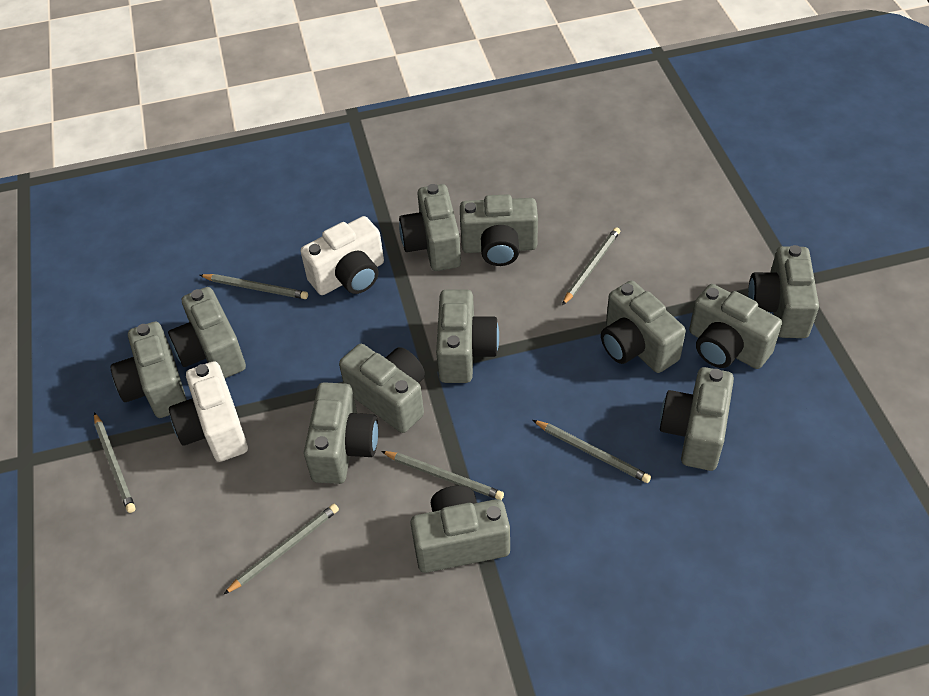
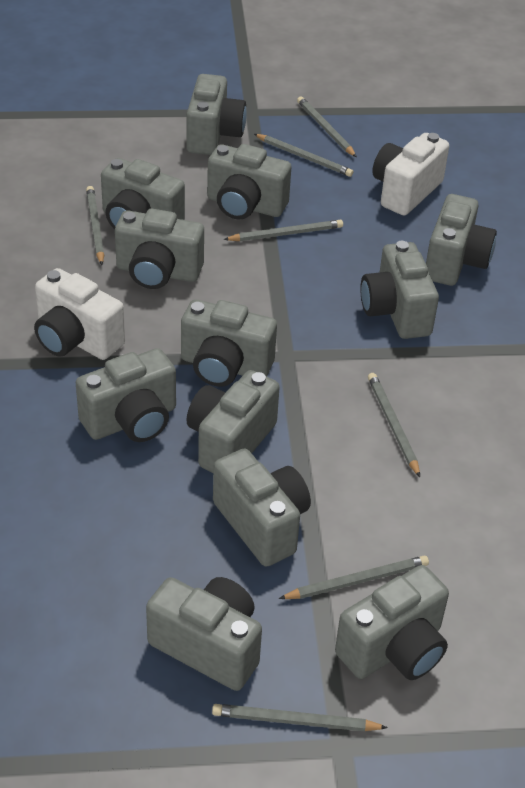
grey pencil: 6 -> 7

